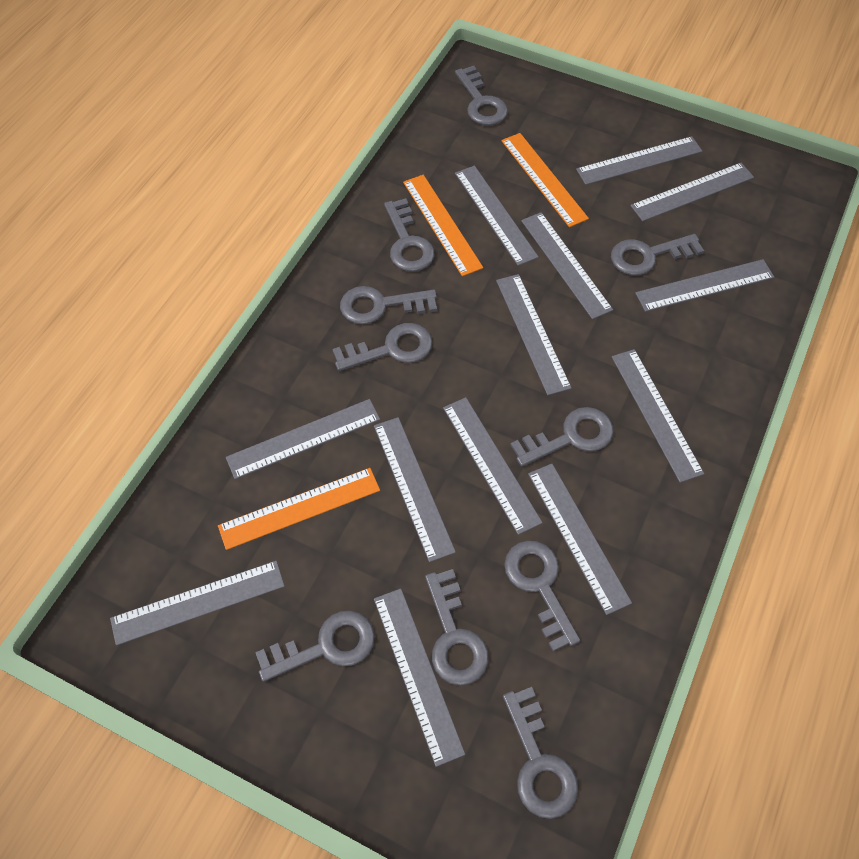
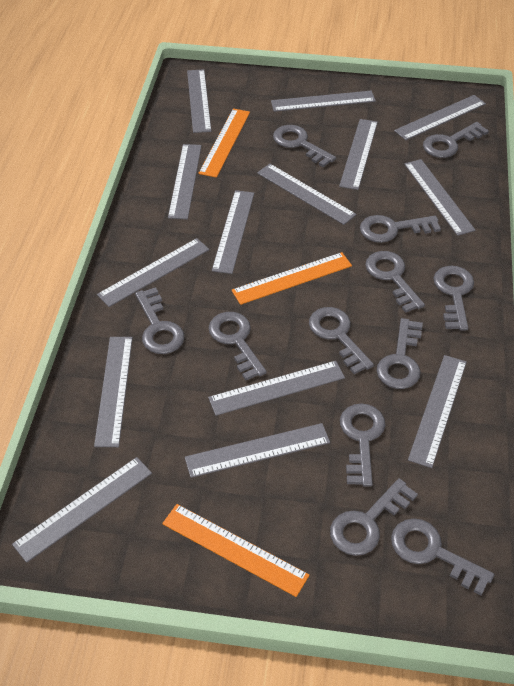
grey key: 10 -> 12
grey ruler: 13 -> 14

